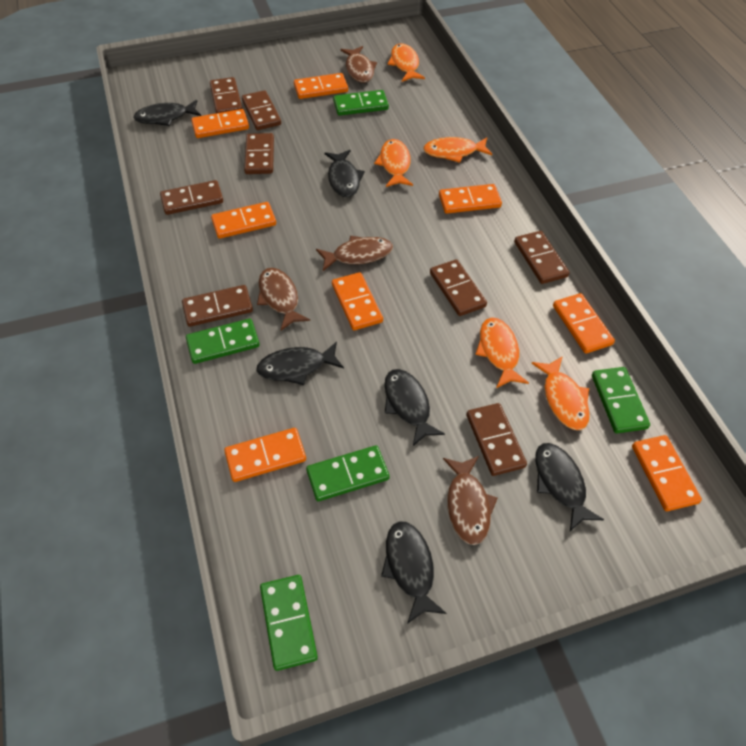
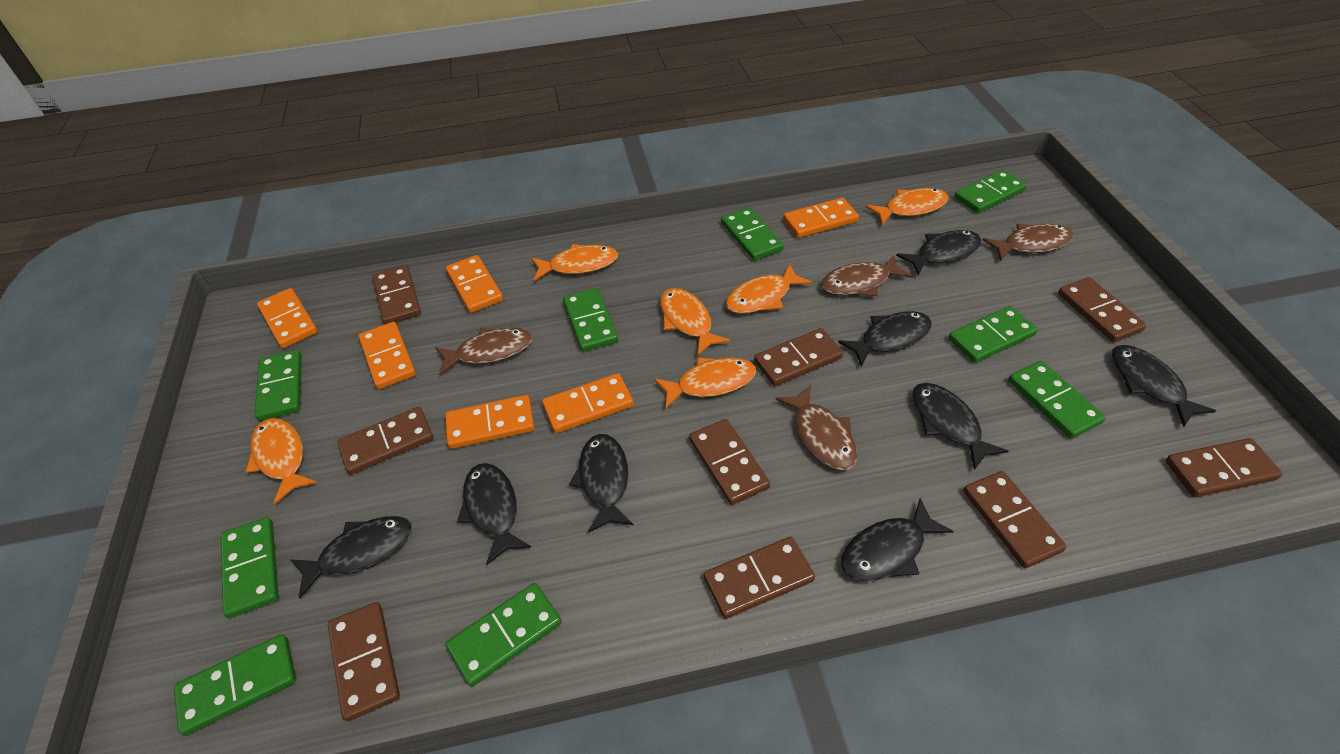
black fish: 6 -> 8
brown domino: 8 -> 9
green domino: 5 -> 9
orange domino: 8 -> 6
orange fish: 5 -> 6

